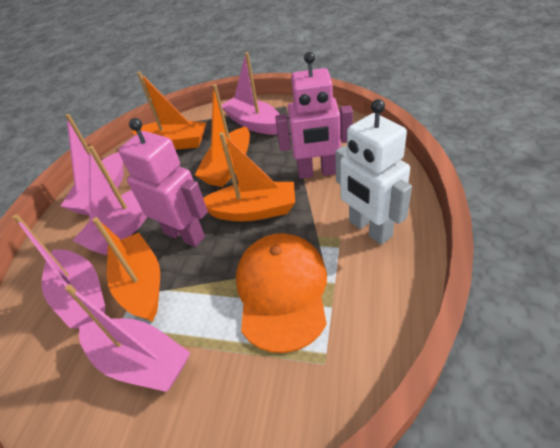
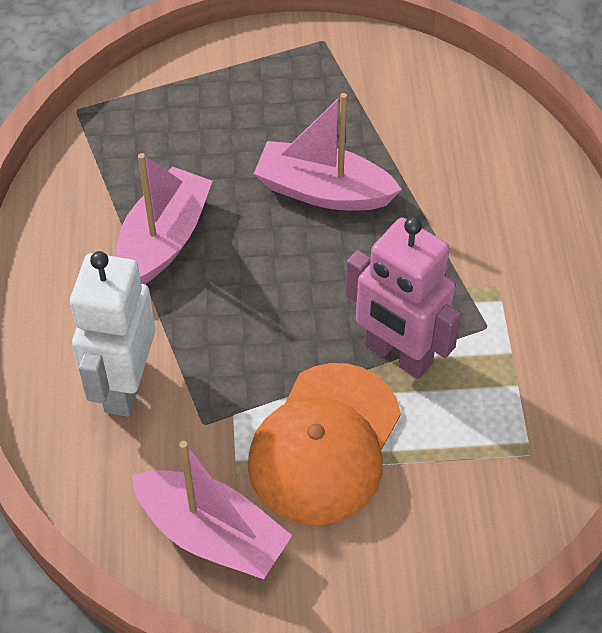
orange boat: 4 -> 0
pink boat: 5 -> 3
pink robot: 2 -> 1

